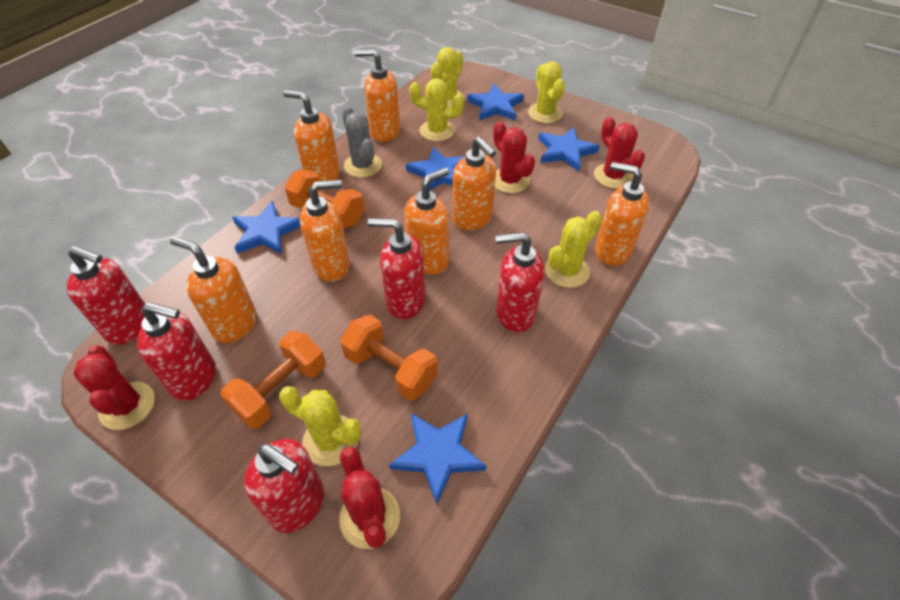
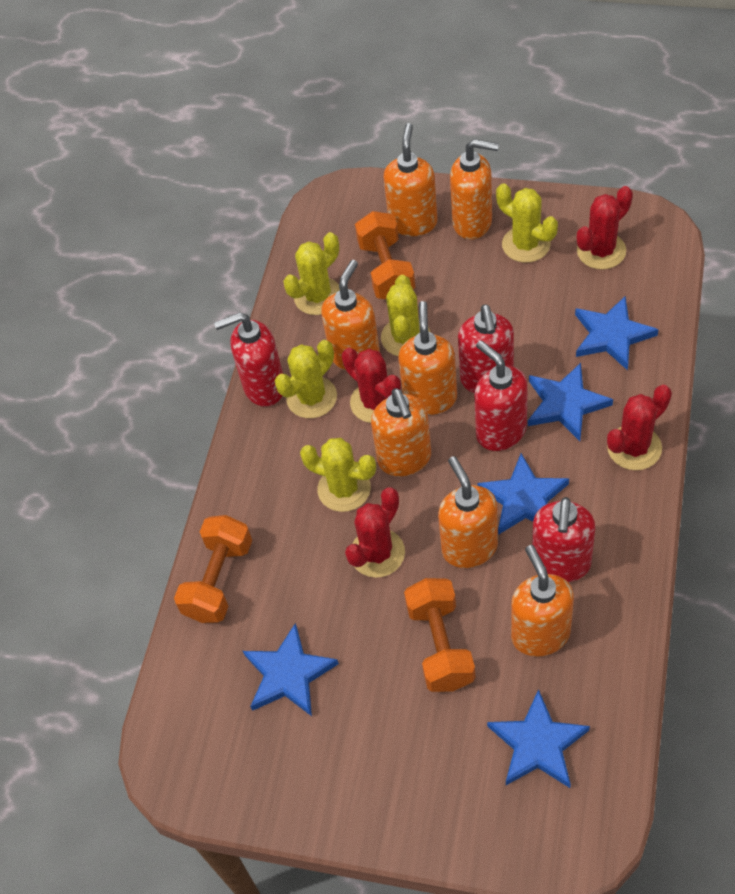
grey cactus: 1 -> 0
red soap dispenser: 5 -> 4

